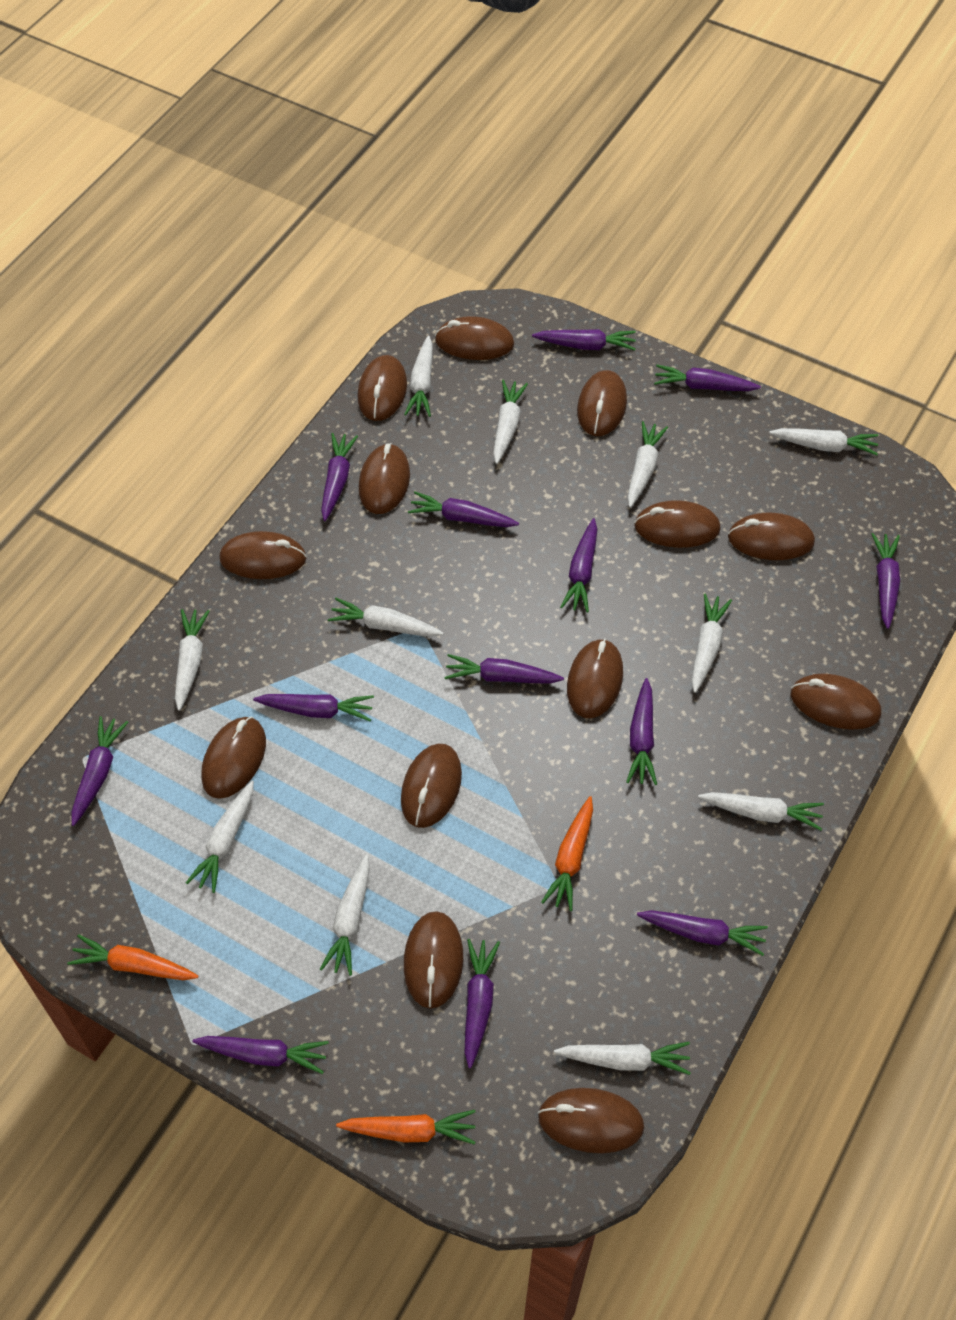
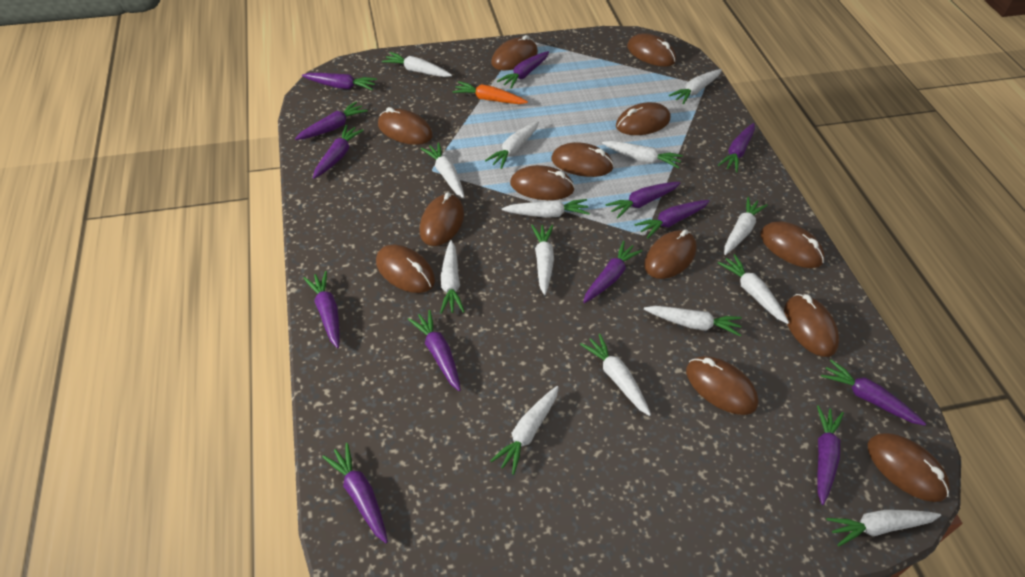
orange carrot: 3 -> 1
white carrot: 11 -> 14

